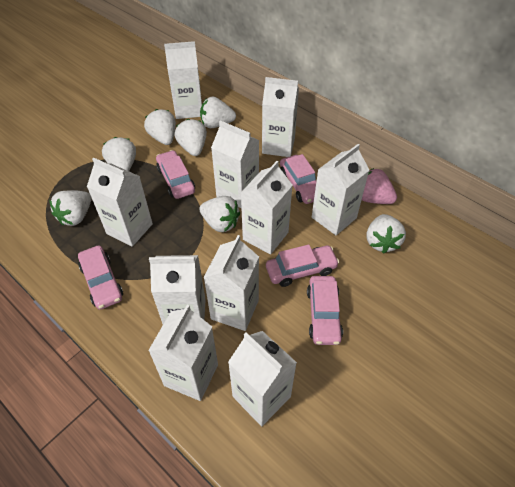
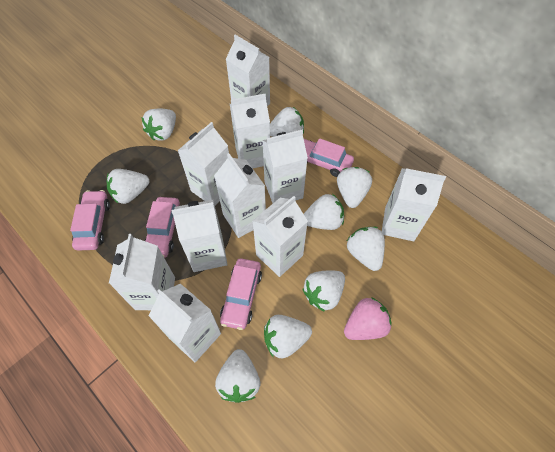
pink car: 5 -> 4
white strawberry: 7 -> 9

